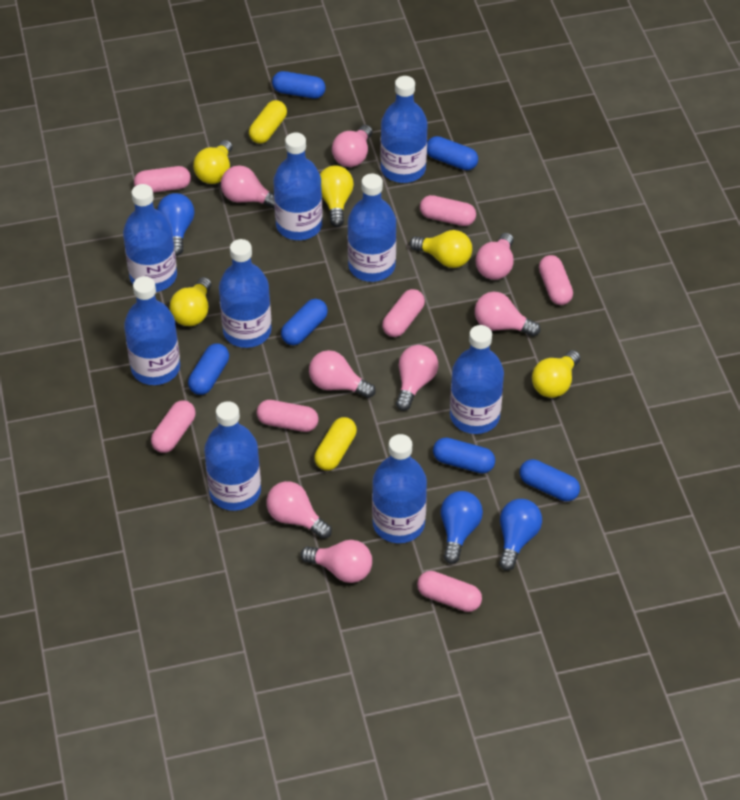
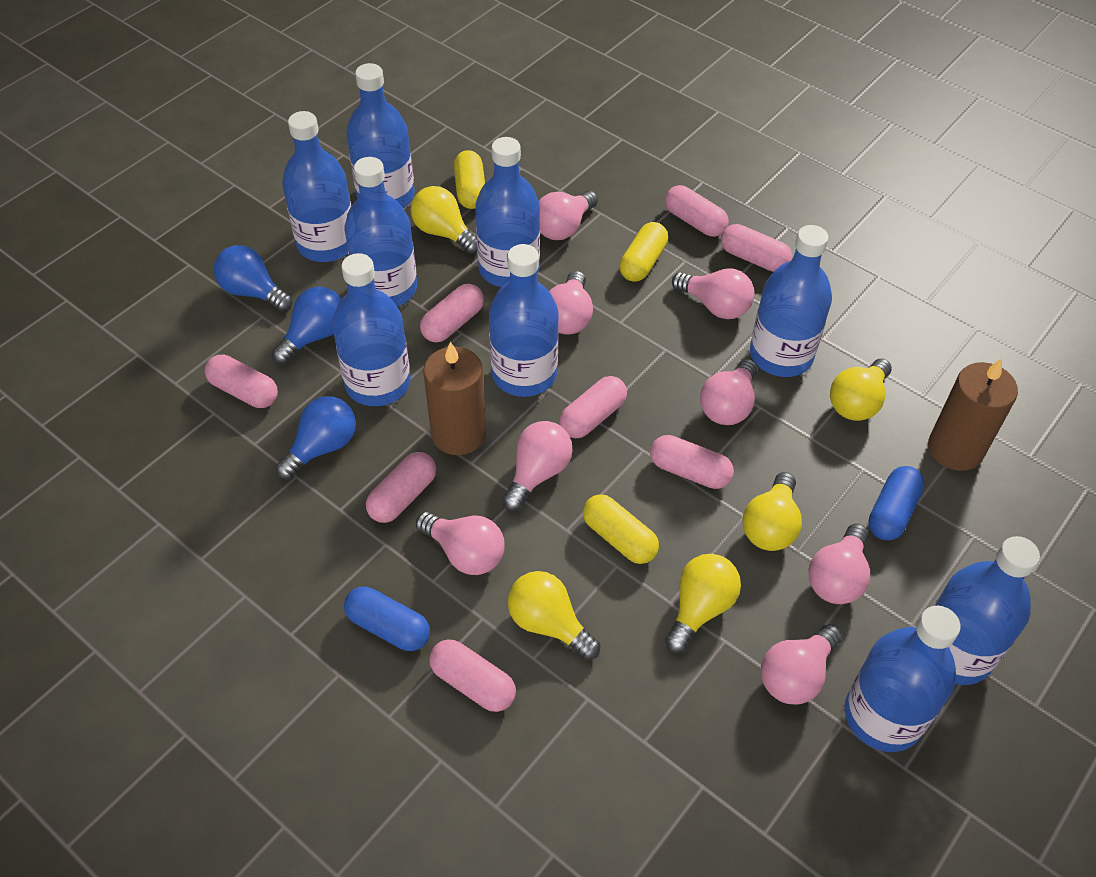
blue capsule: 6 -> 2
brown candle: 0 -> 2
pink capsule: 7 -> 8
yellow capsule: 2 -> 3

